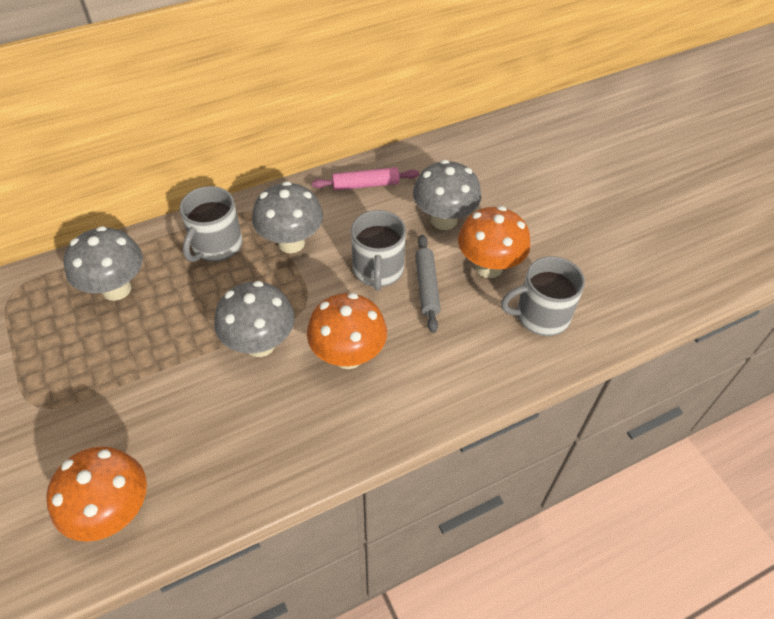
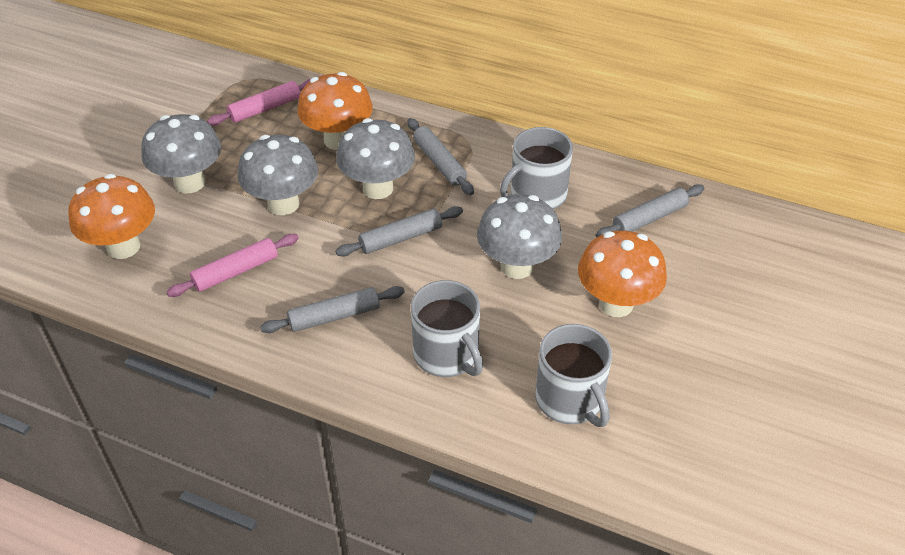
grey rolling pin: 1 -> 4
pink rolling pin: 1 -> 2

